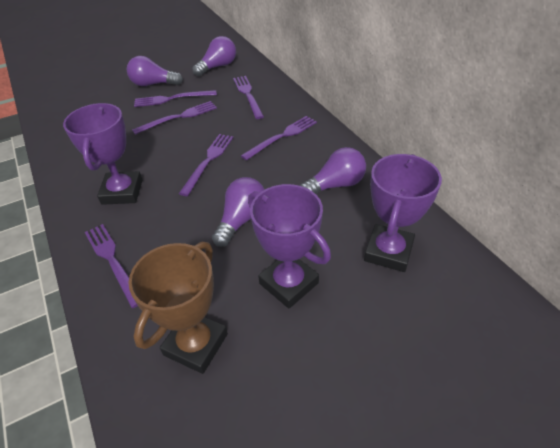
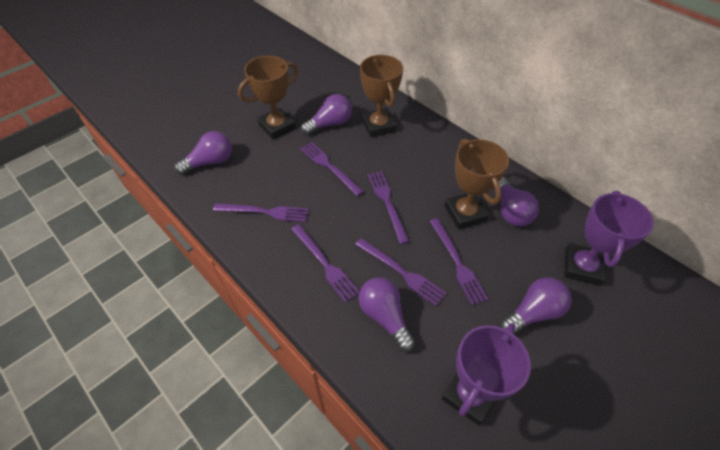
brown trophy: 1 -> 3
purple light bulb: 4 -> 5
purple trophy: 3 -> 2

